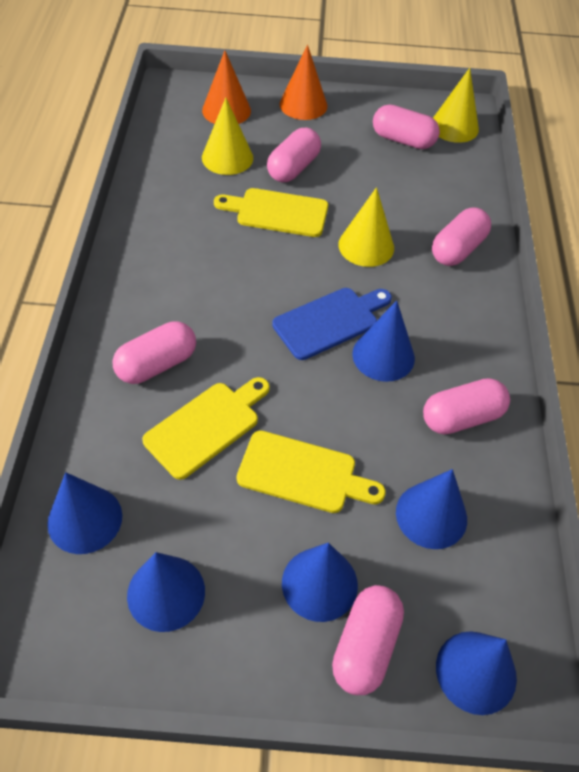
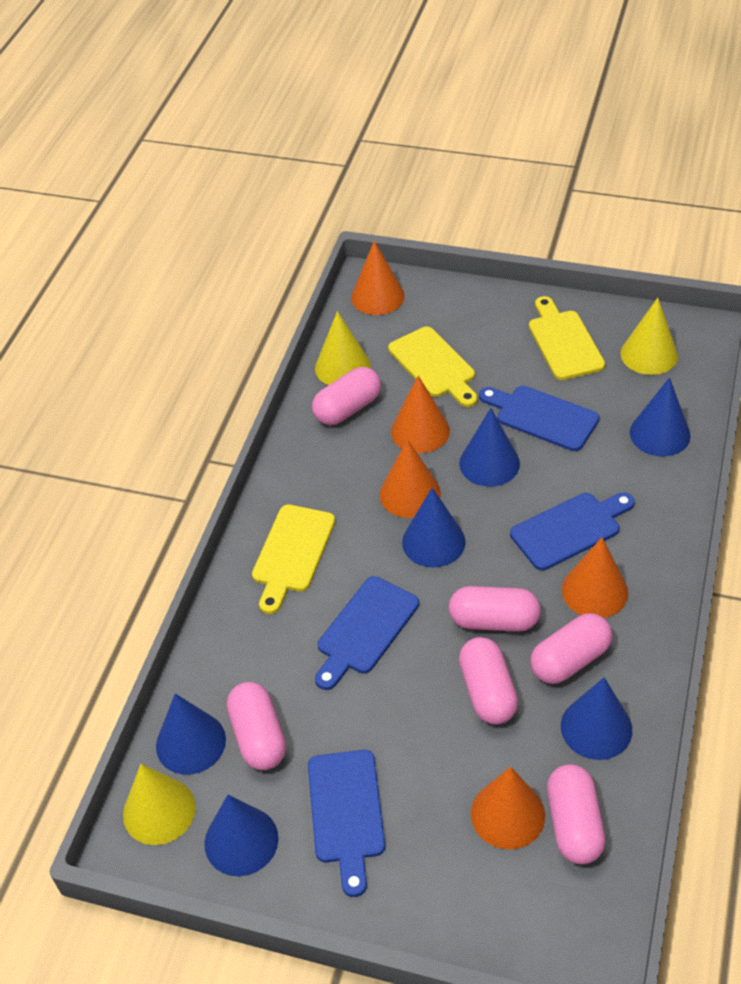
blue cutting board: 1 -> 4
orange cone: 2 -> 5

